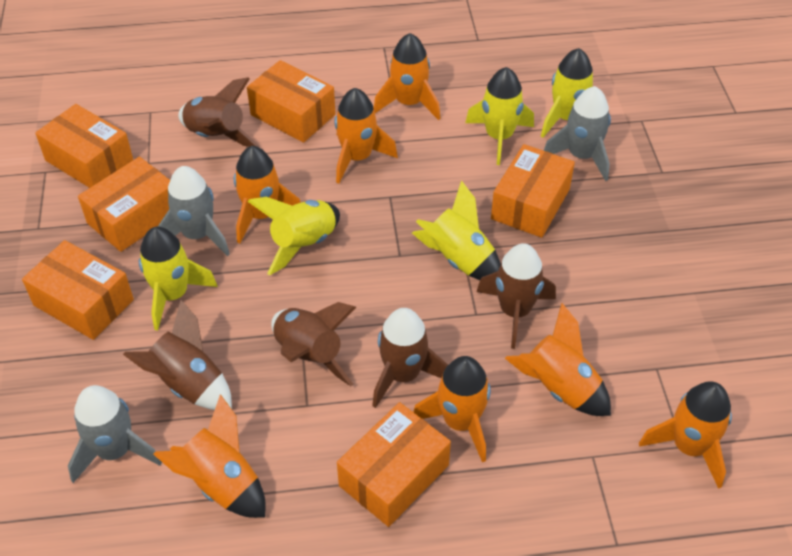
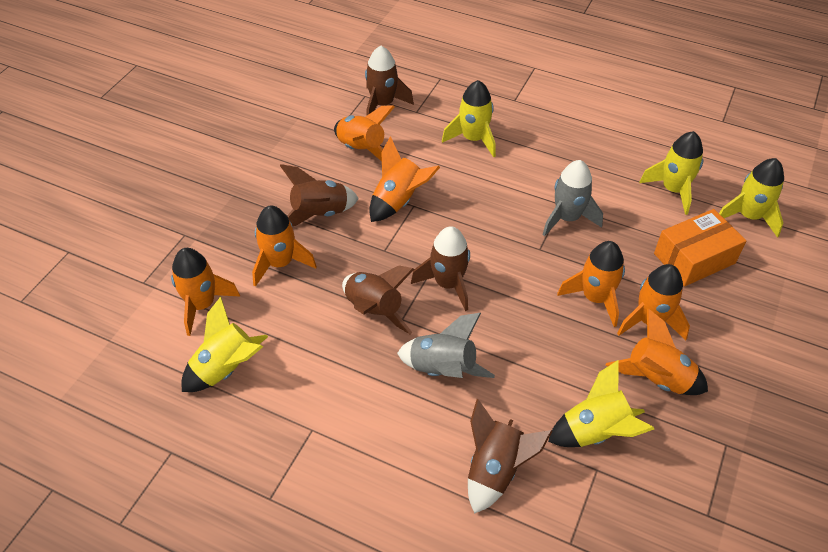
grey rocket: 3 -> 2
orange box: 6 -> 1

